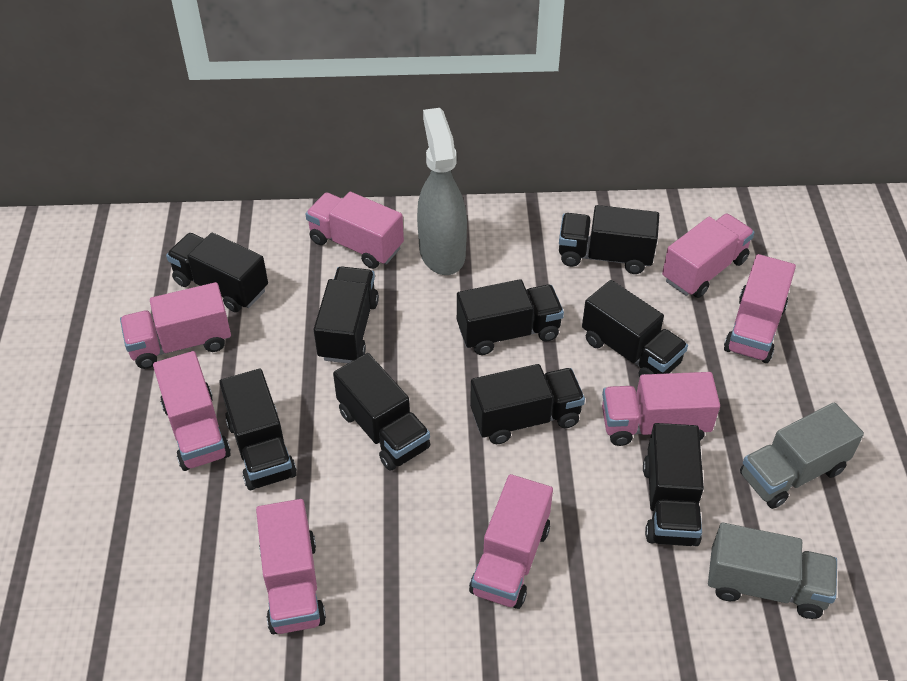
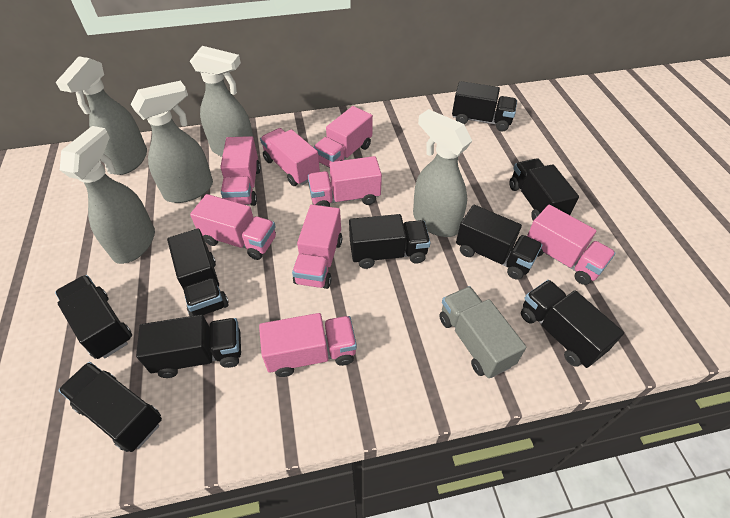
grey spray bottle: 1 -> 5
grey truck: 2 -> 1

